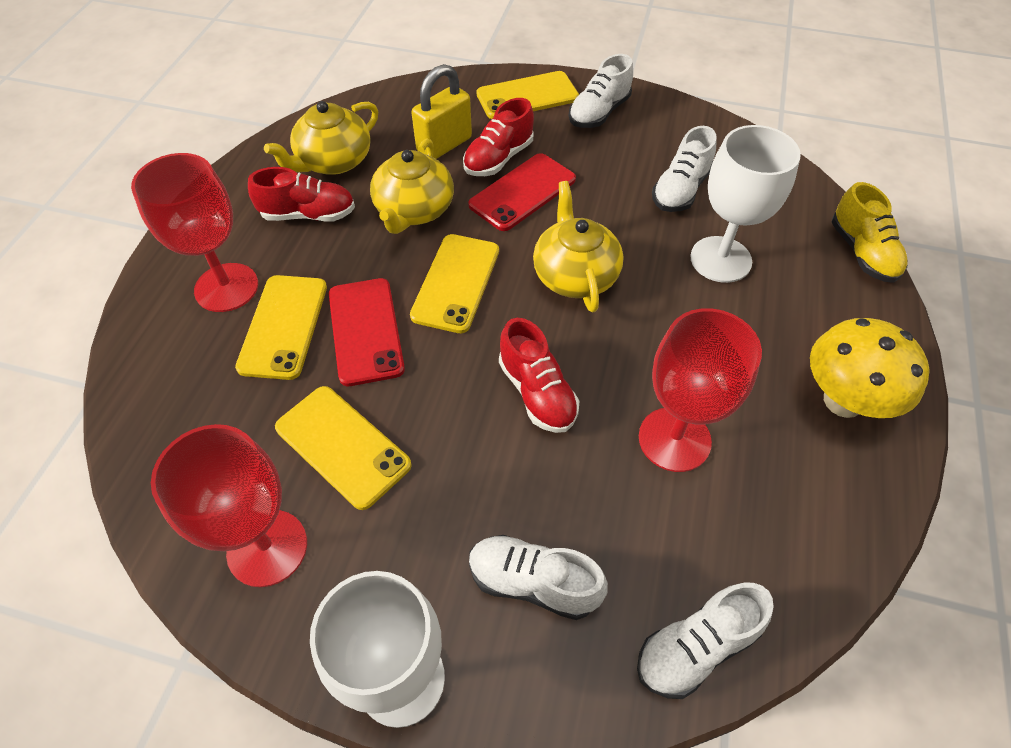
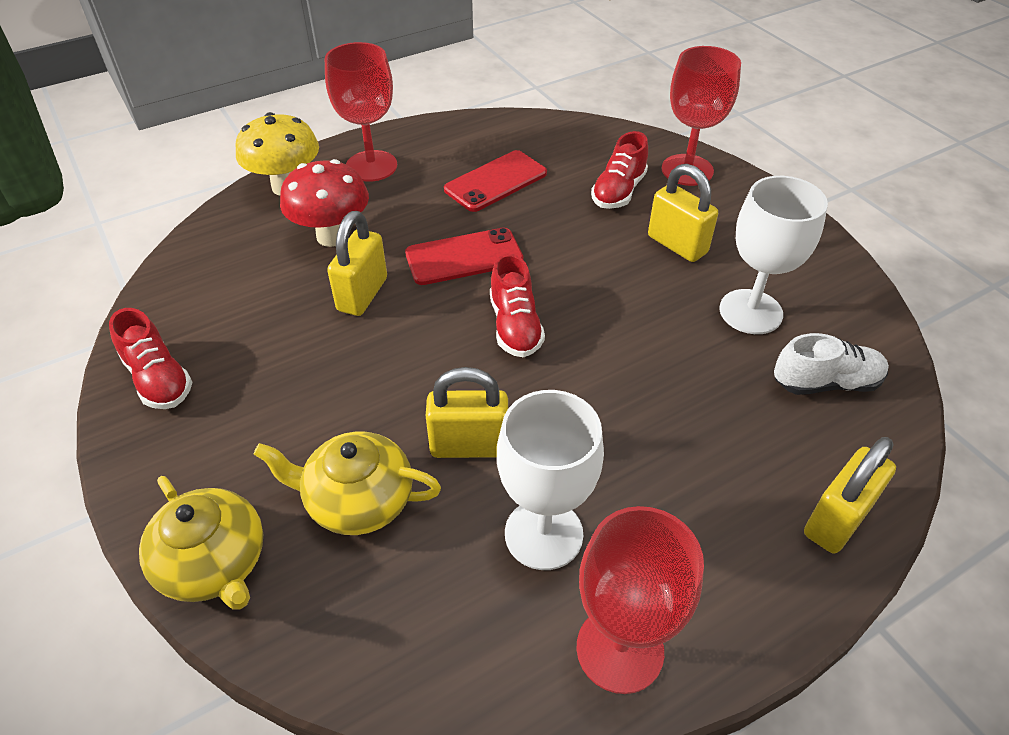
red mushroom: 0 -> 1
white shoe: 4 -> 1
yellow padlock: 1 -> 4
yellow phone: 4 -> 0
yellow shoe: 1 -> 0
yellow teapot: 3 -> 2

